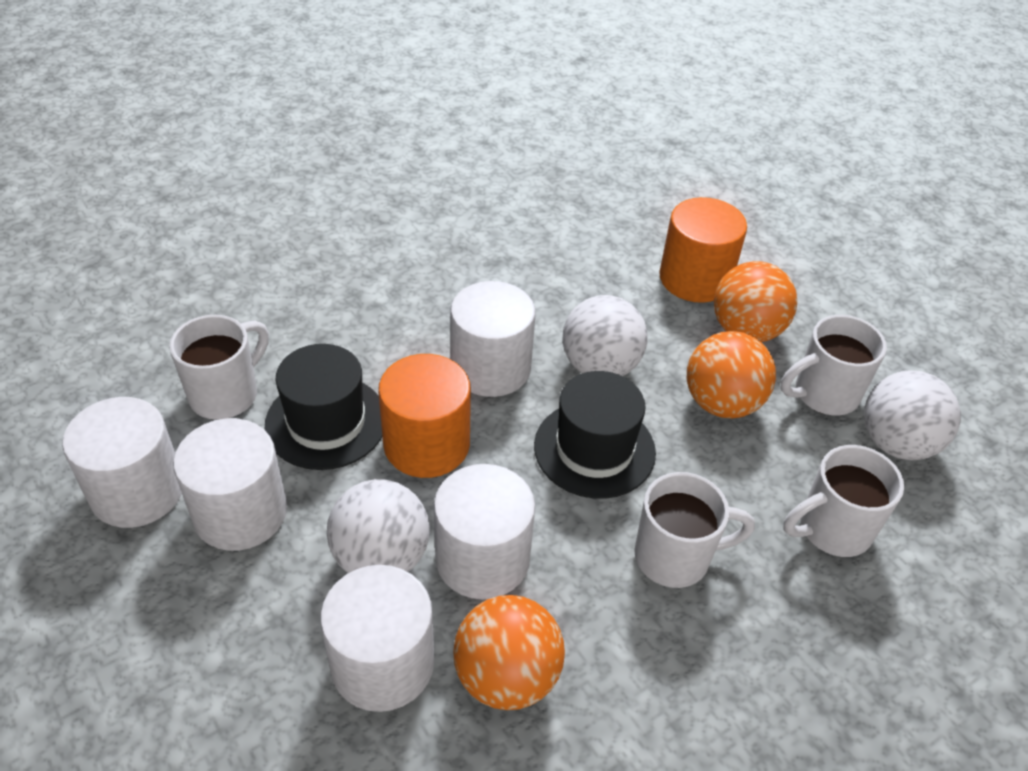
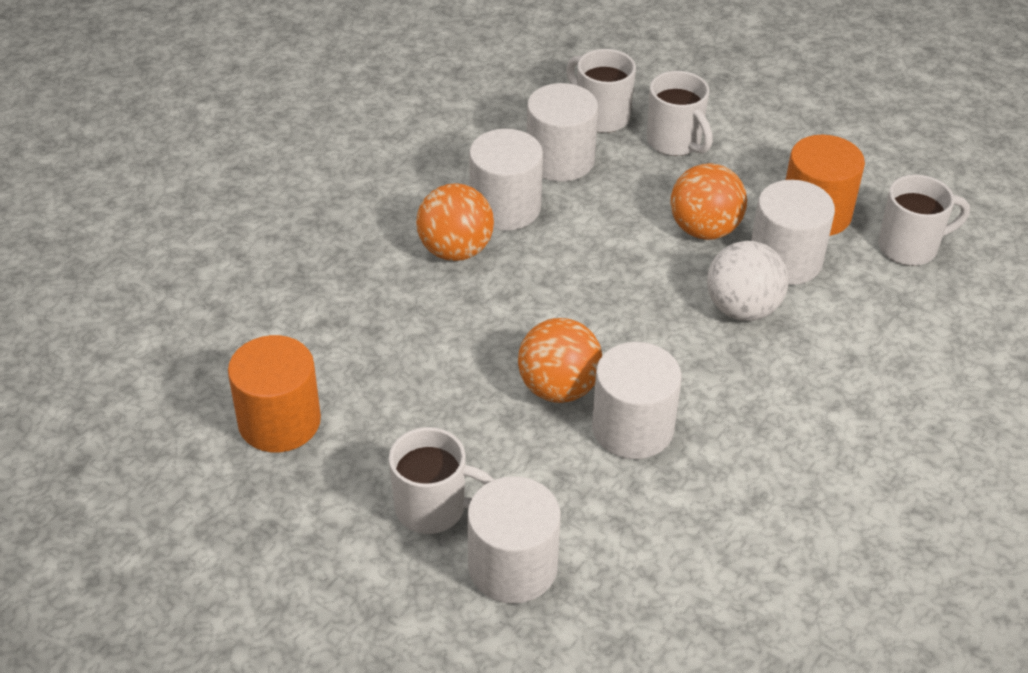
black hat: 2 -> 0
white ball: 3 -> 1

